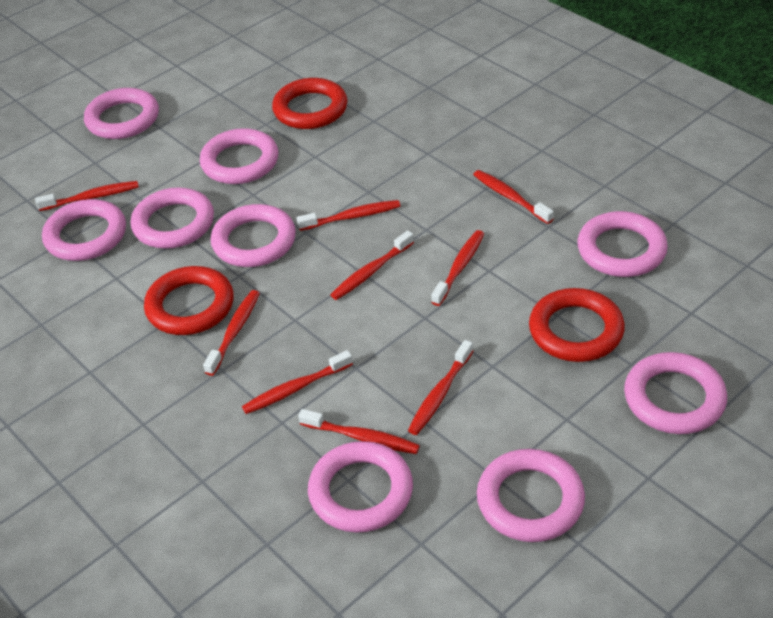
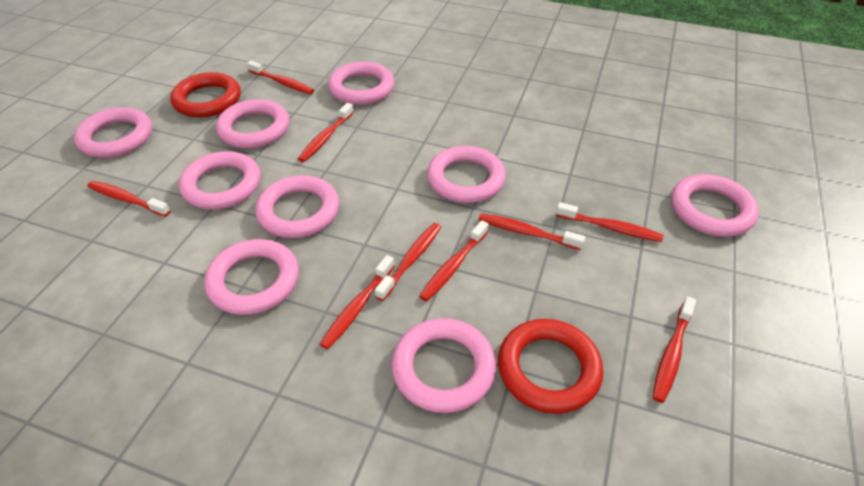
red ring: 3 -> 2

